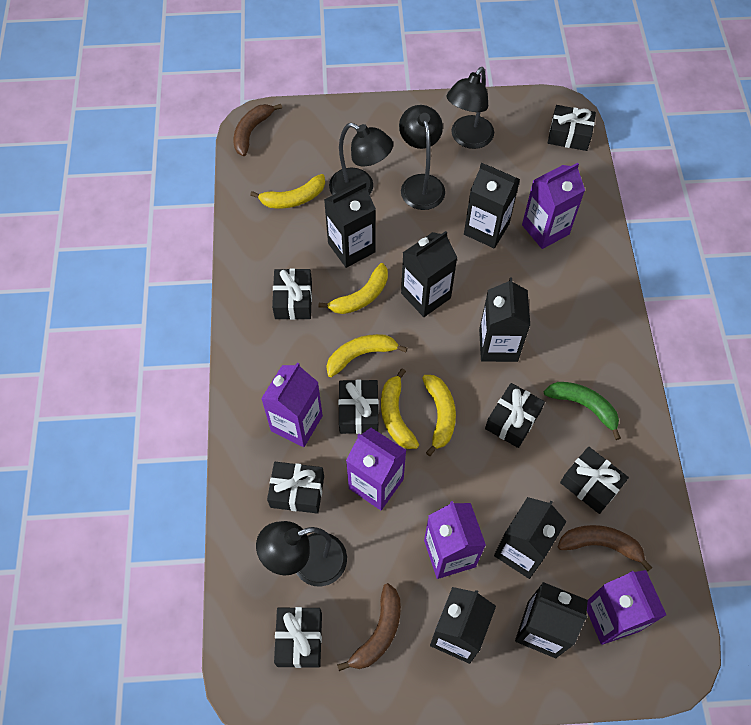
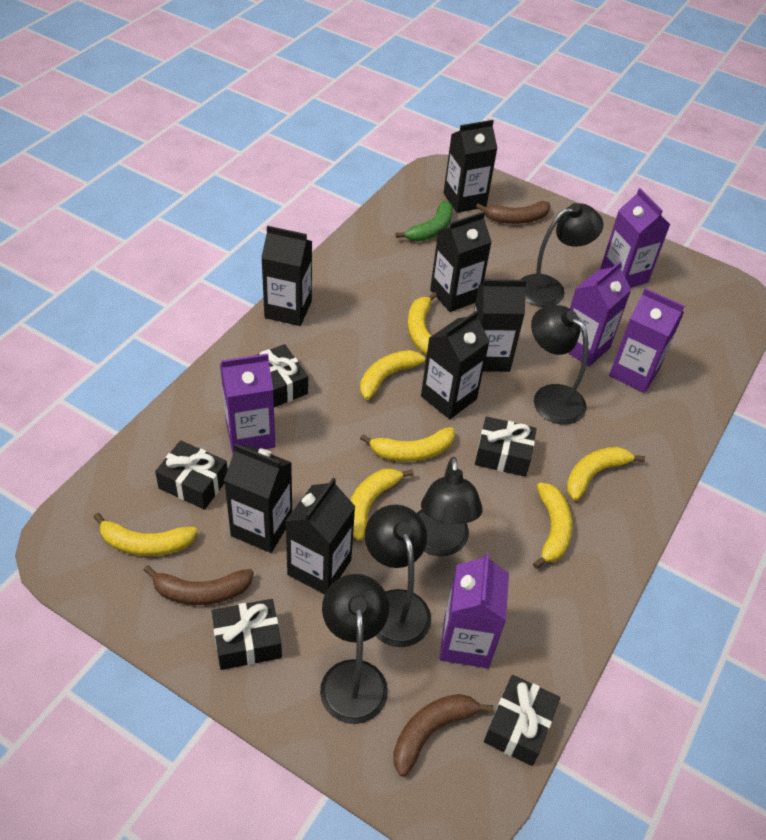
black gift: 7 -> 5
black lamp: 4 -> 5
yellow banana: 5 -> 7

